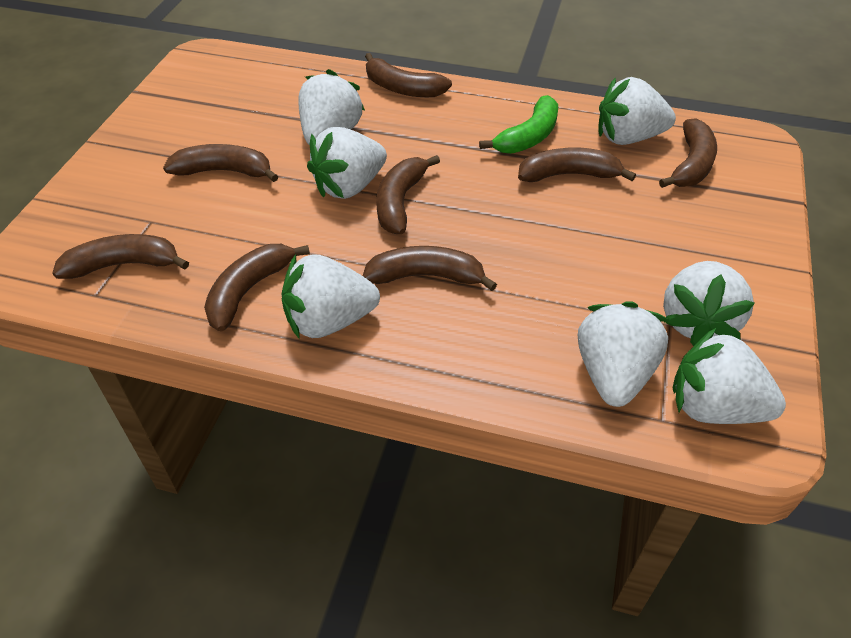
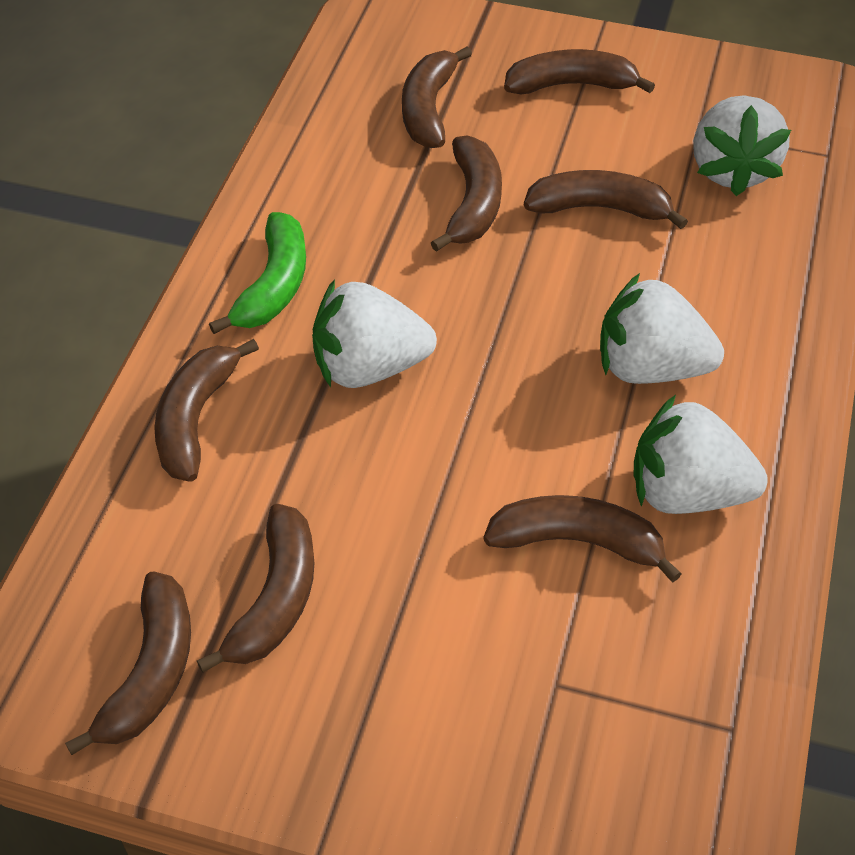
white strawberry: 7 -> 4

